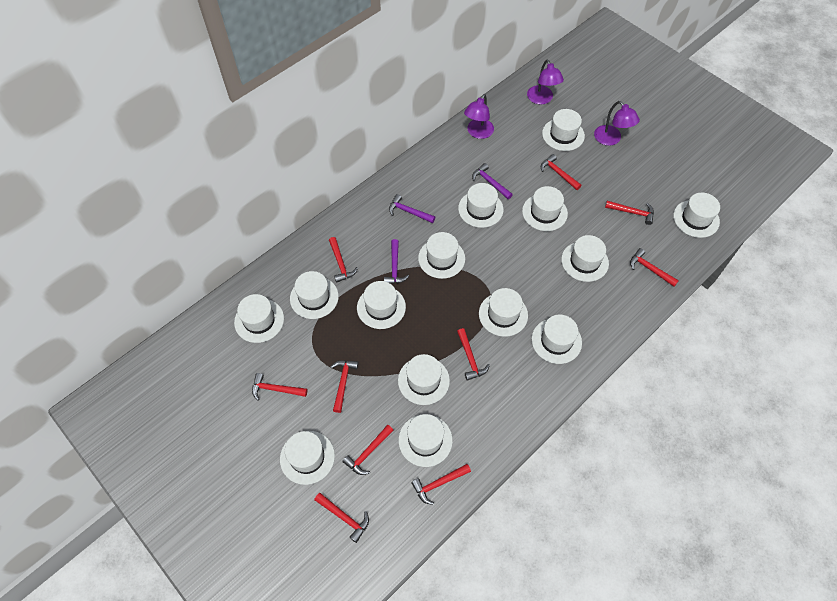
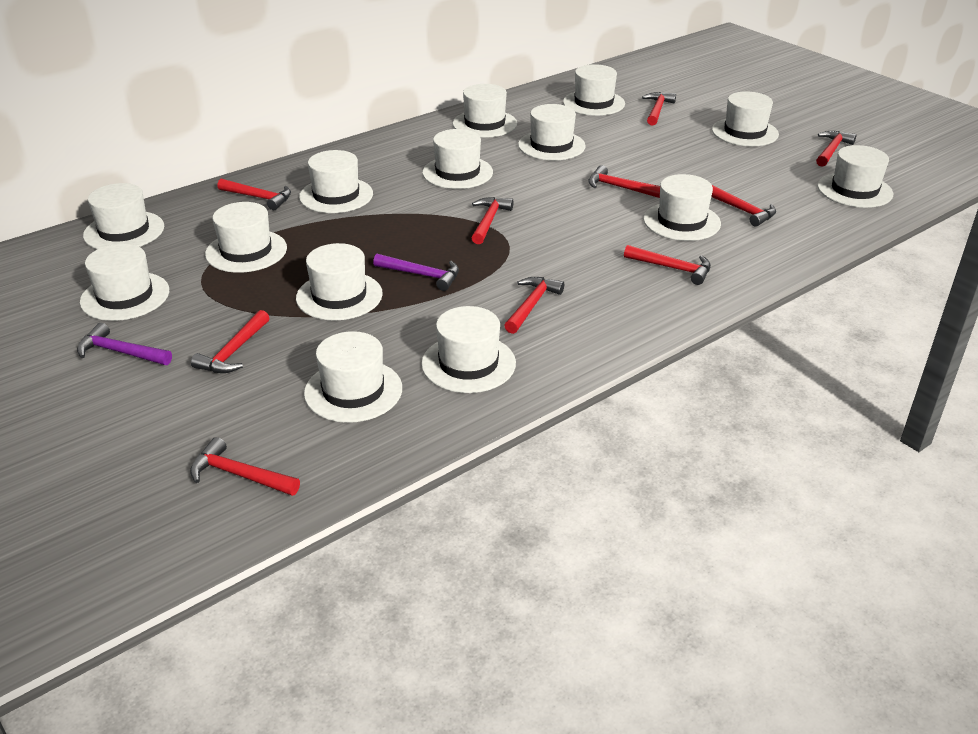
purple hammer: 3 -> 2
purple lamp: 3 -> 0

